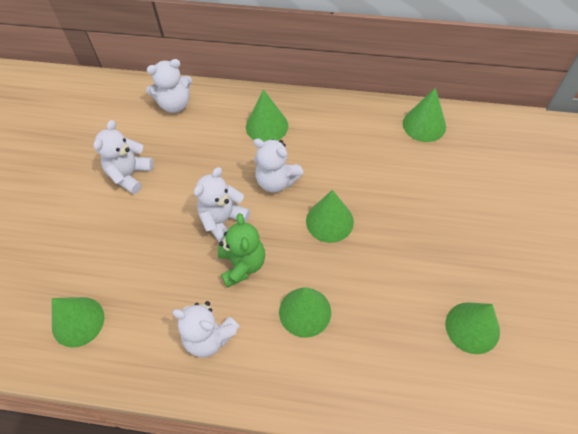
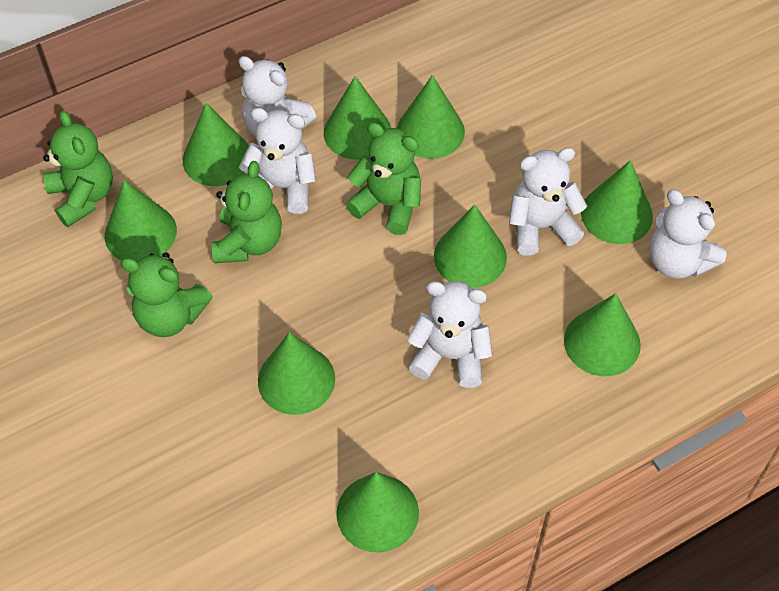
green cone: 6 -> 9
green teddy bear: 1 -> 4

